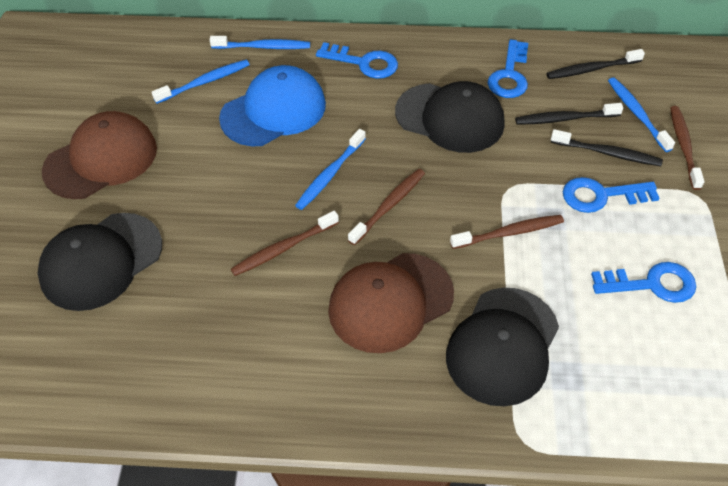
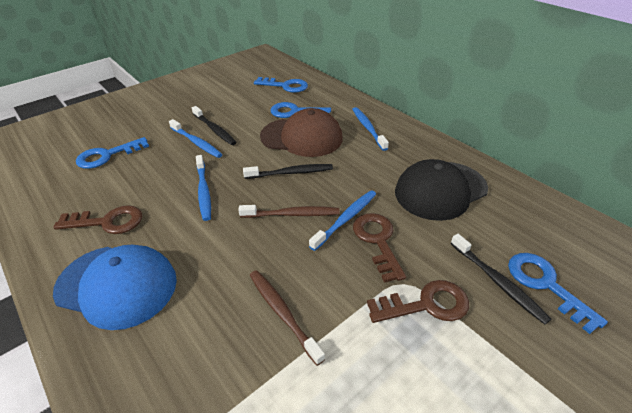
black cap: 3 -> 1
brown cap: 2 -> 1
brown key: 0 -> 3
brown toothbrush: 4 -> 2

